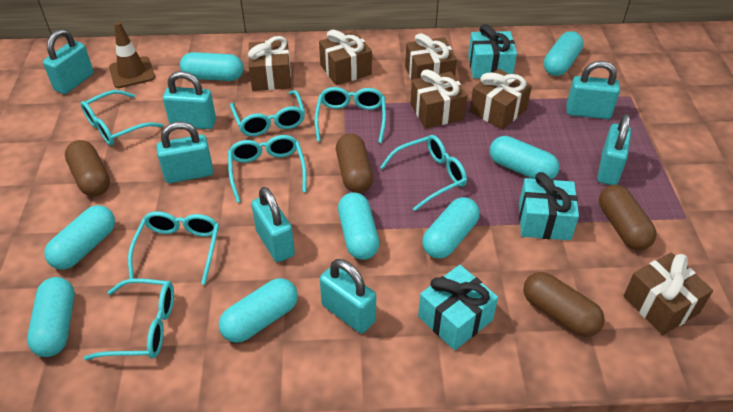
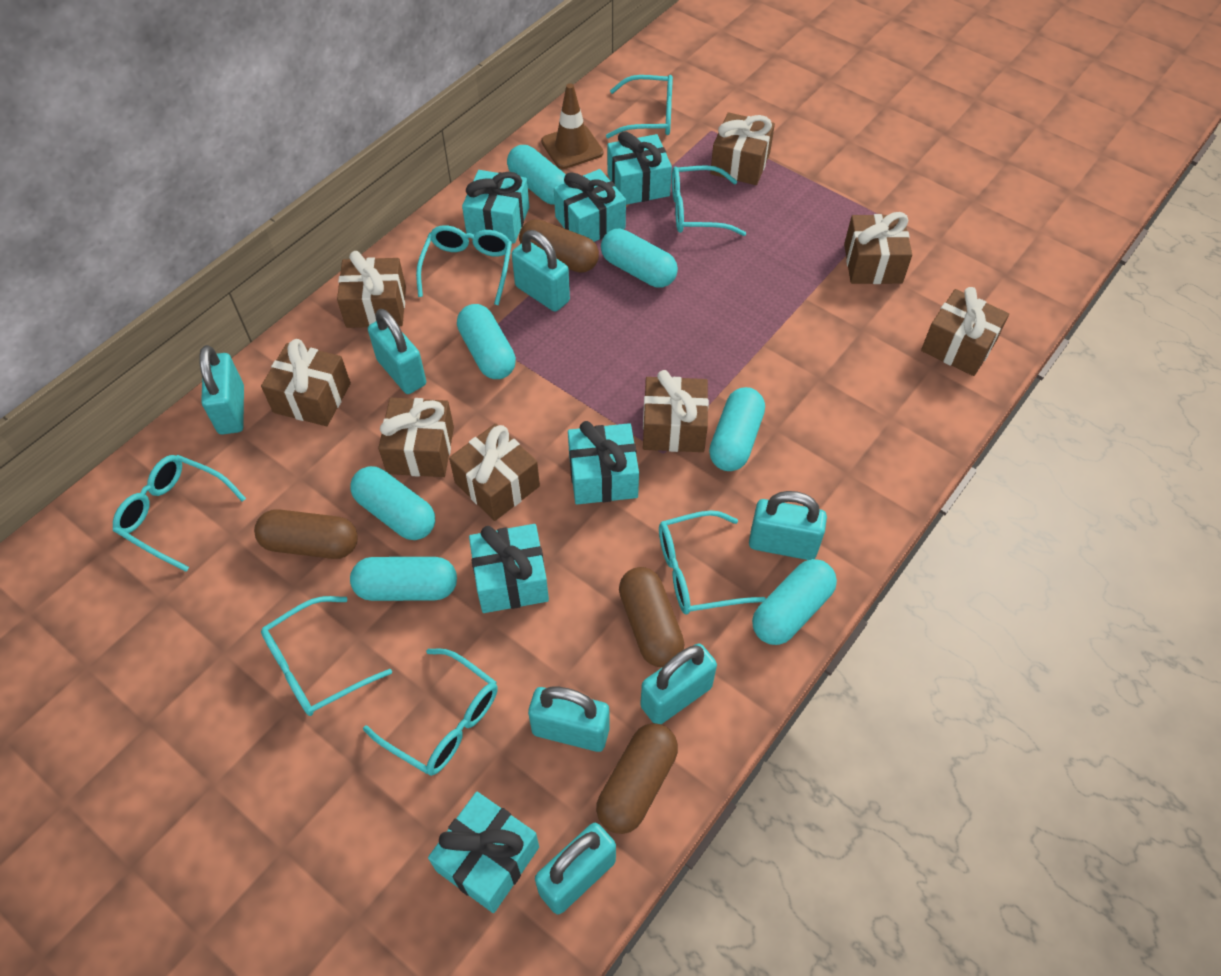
brown gift: 6 -> 8
turquoise capsule: 8 -> 7
turquoise gift: 3 -> 6

